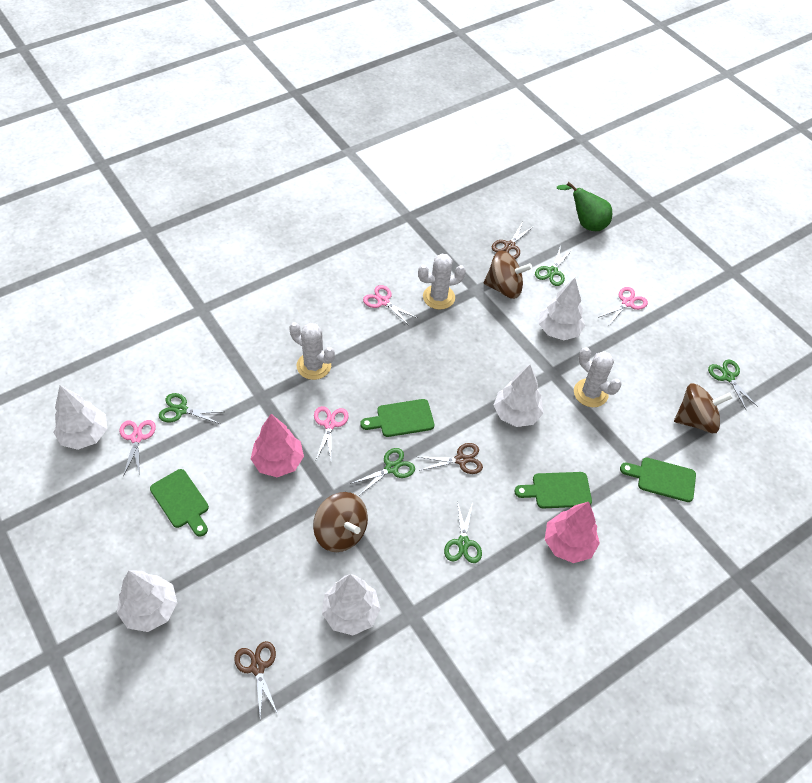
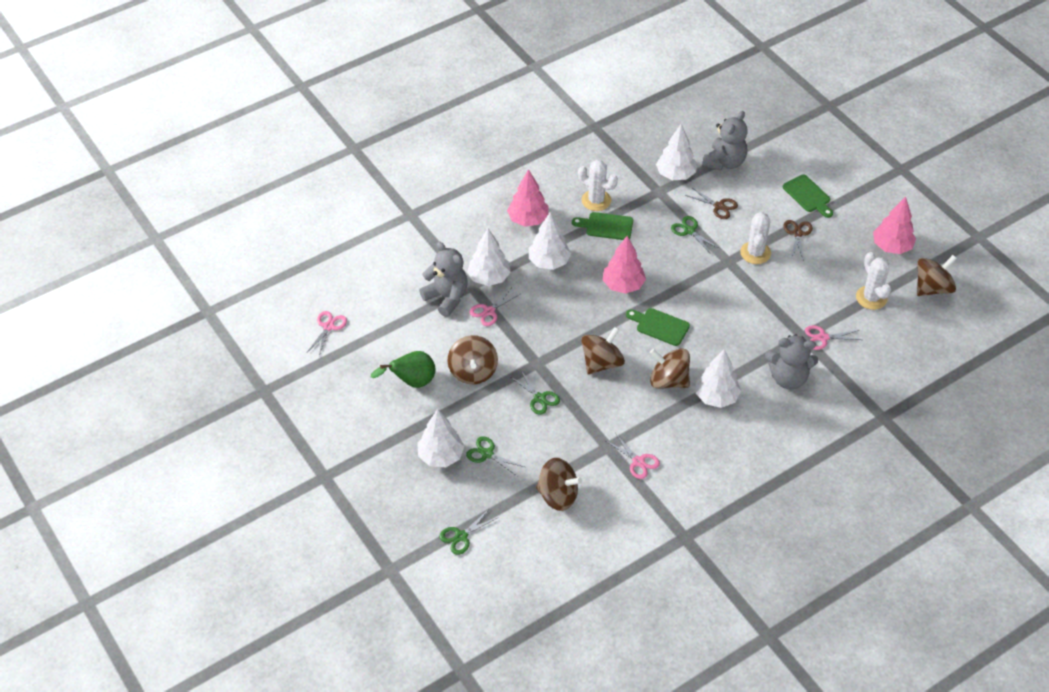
brown scissors: 3 -> 2
brown spinning top: 3 -> 5
green cutting board: 4 -> 3
green scissors: 5 -> 4
grey teddy bear: 0 -> 3
pink tree: 2 -> 3

